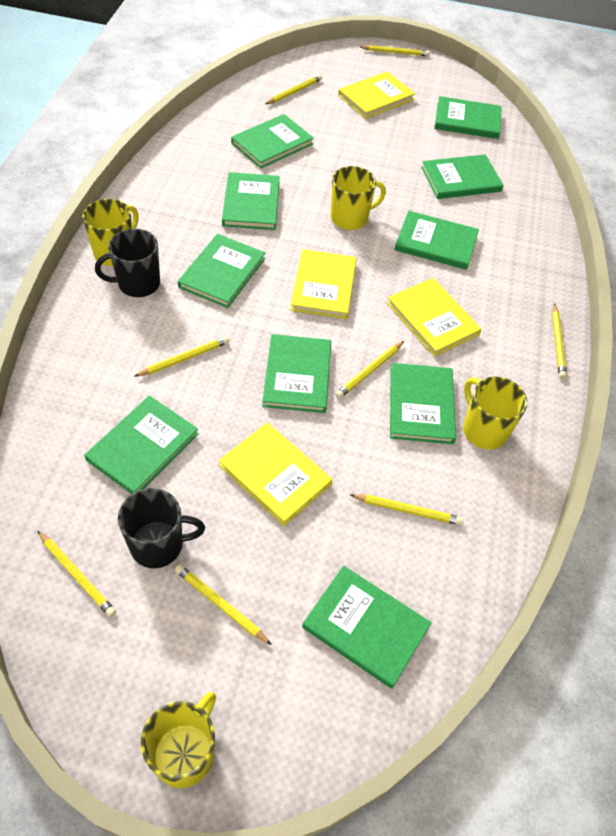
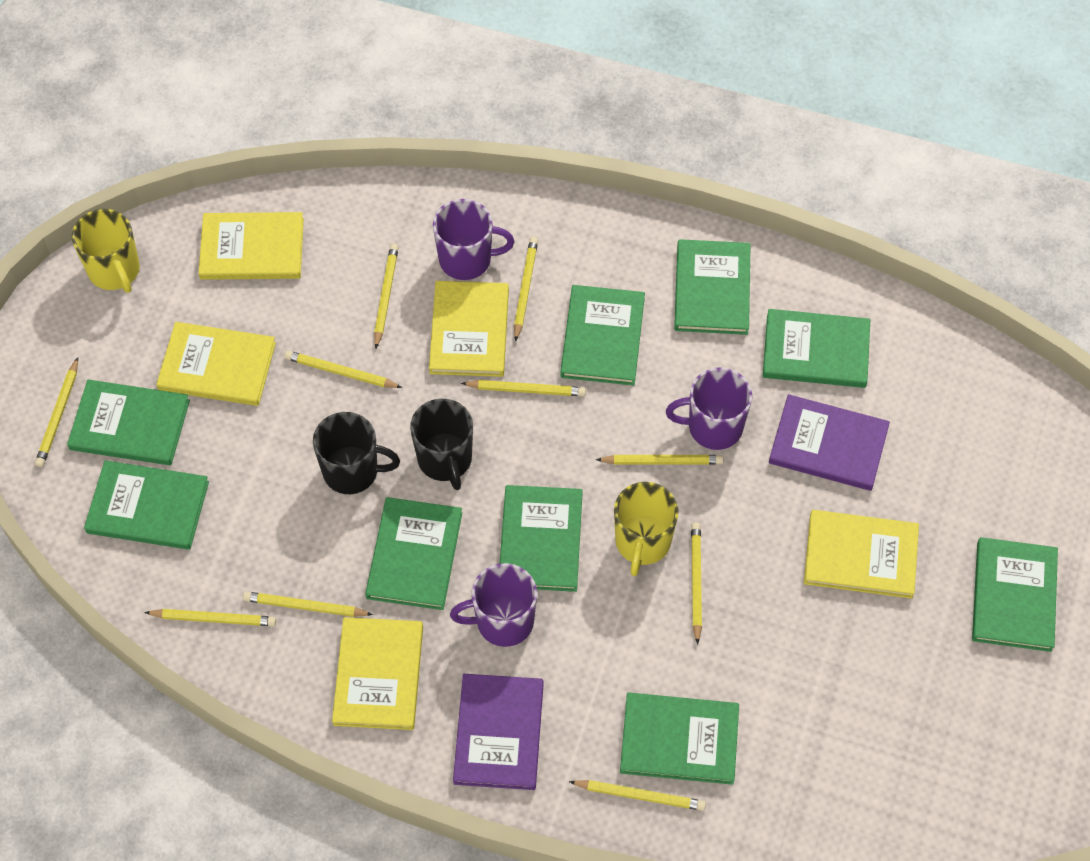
green book: 10 -> 9
purple book: 0 -> 2
purple mug: 0 -> 3
yellow book: 4 -> 5
yellow mug: 4 -> 2
yellow pencil: 8 -> 10

